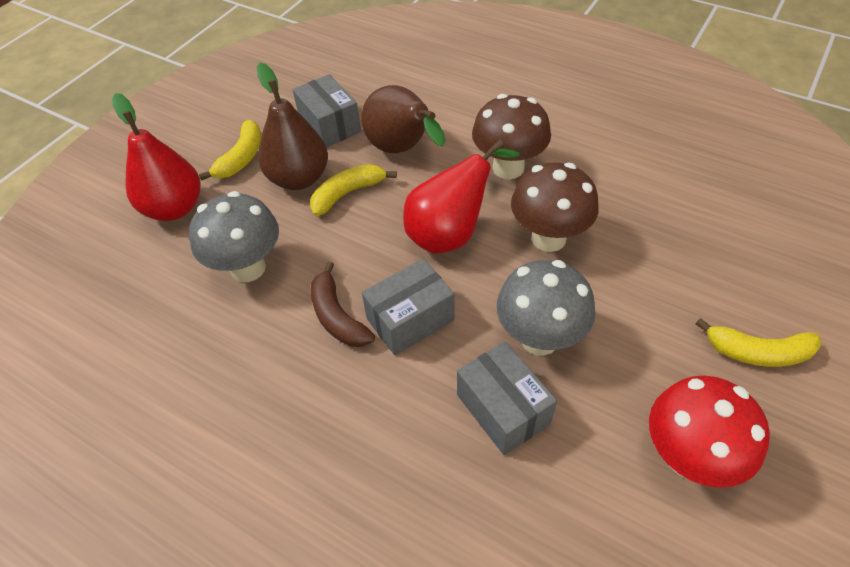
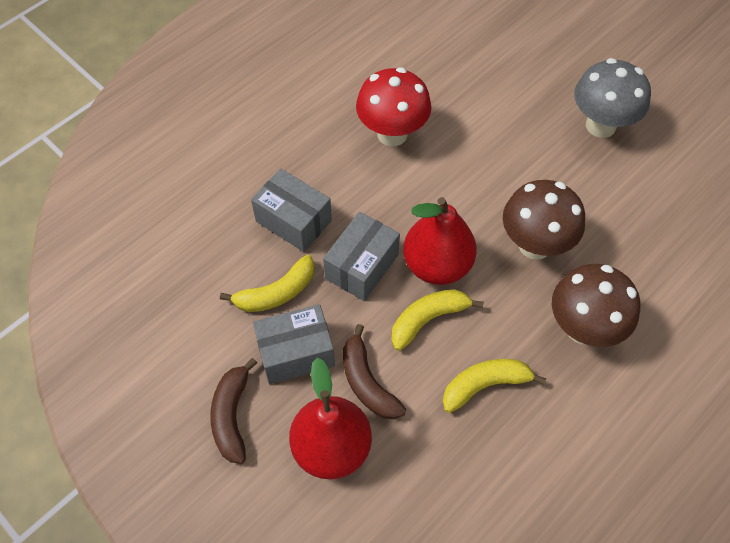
brown banana: 1 -> 2
brown pear: 2 -> 0
grey mushroom: 2 -> 1

